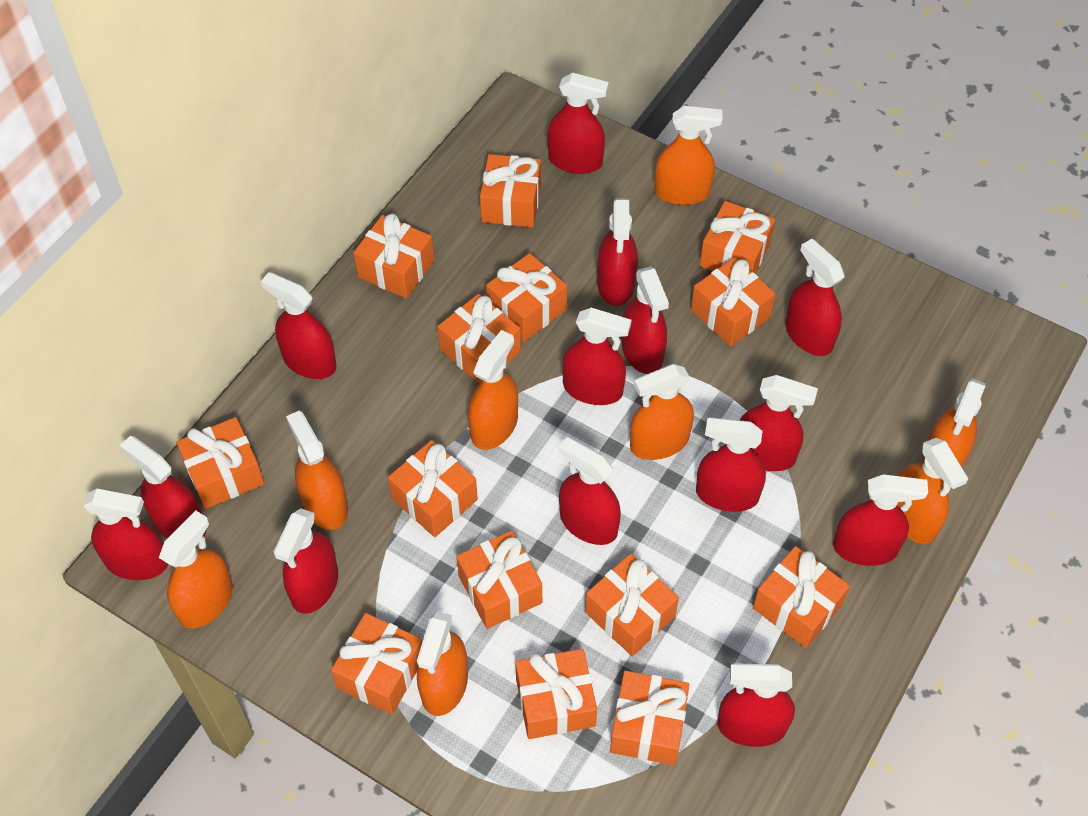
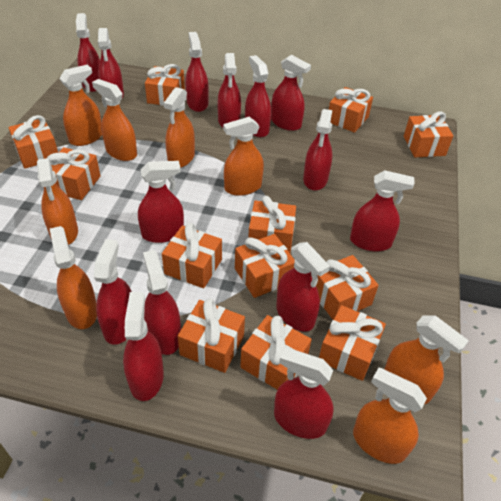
orange gift: 14 -> 12

